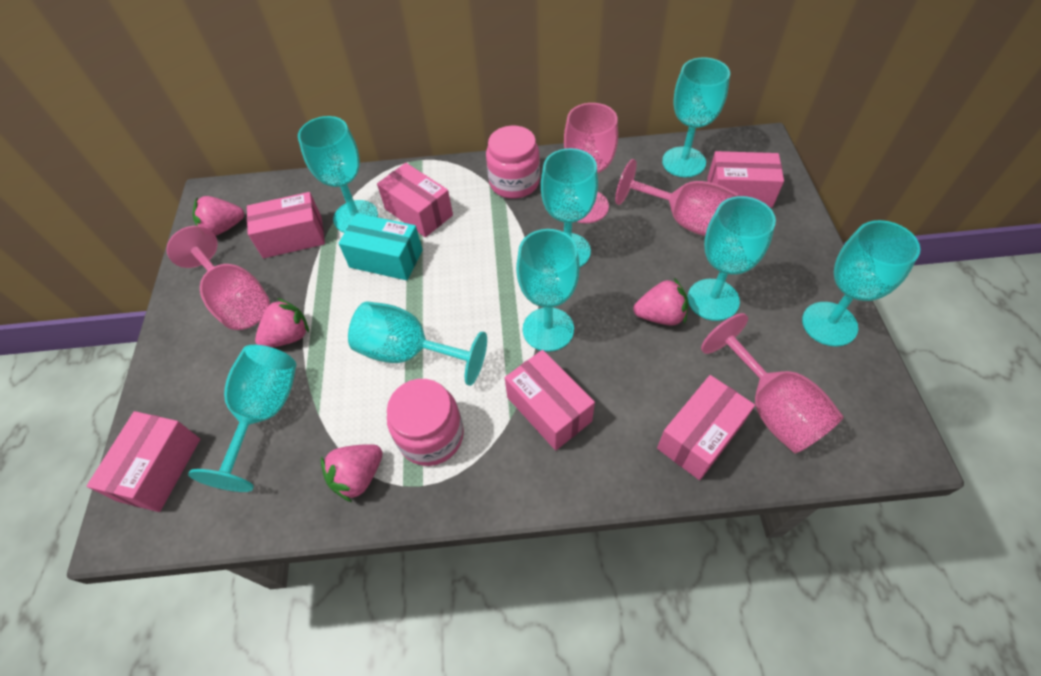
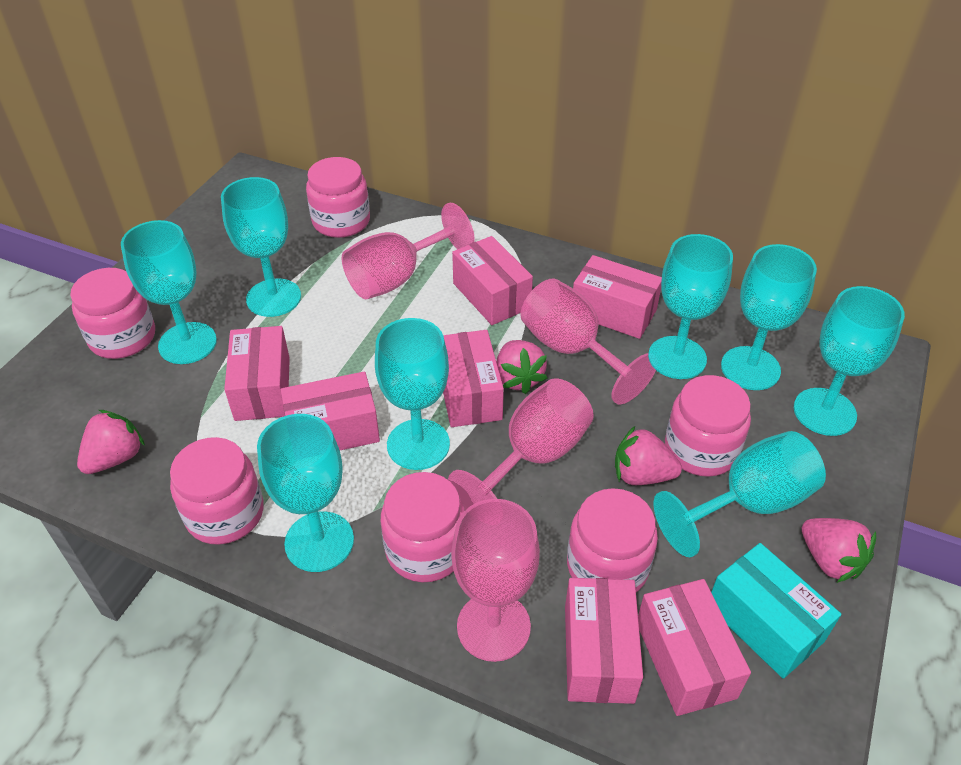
pink box: 6 -> 7
pink jar: 2 -> 6

